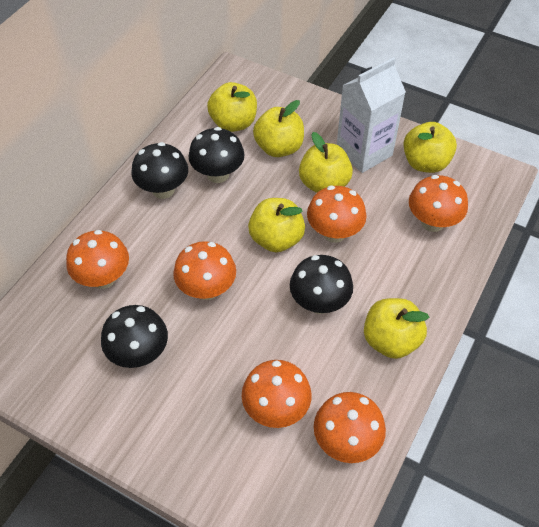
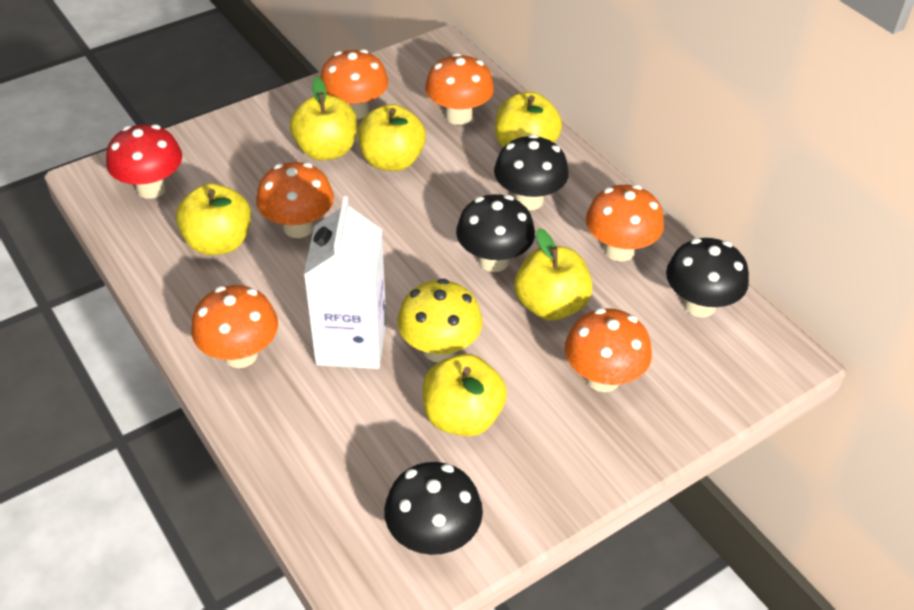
red mushroom: 0 -> 1
yellow mushroom: 0 -> 1

